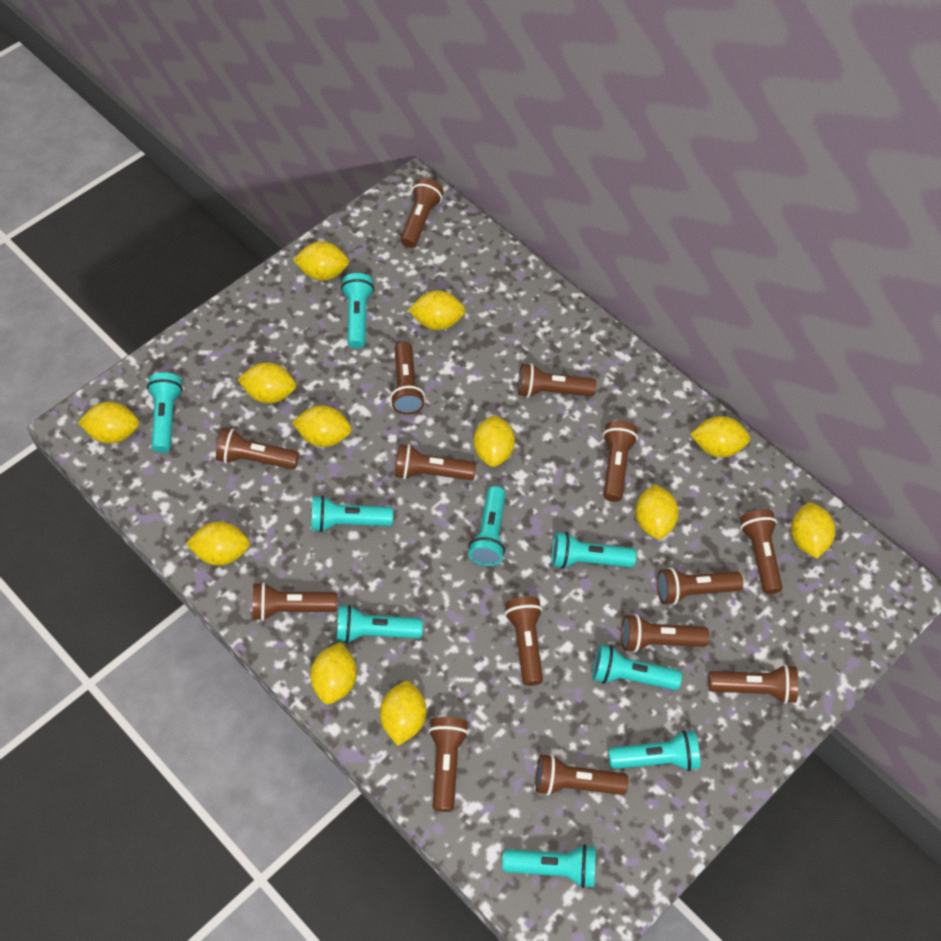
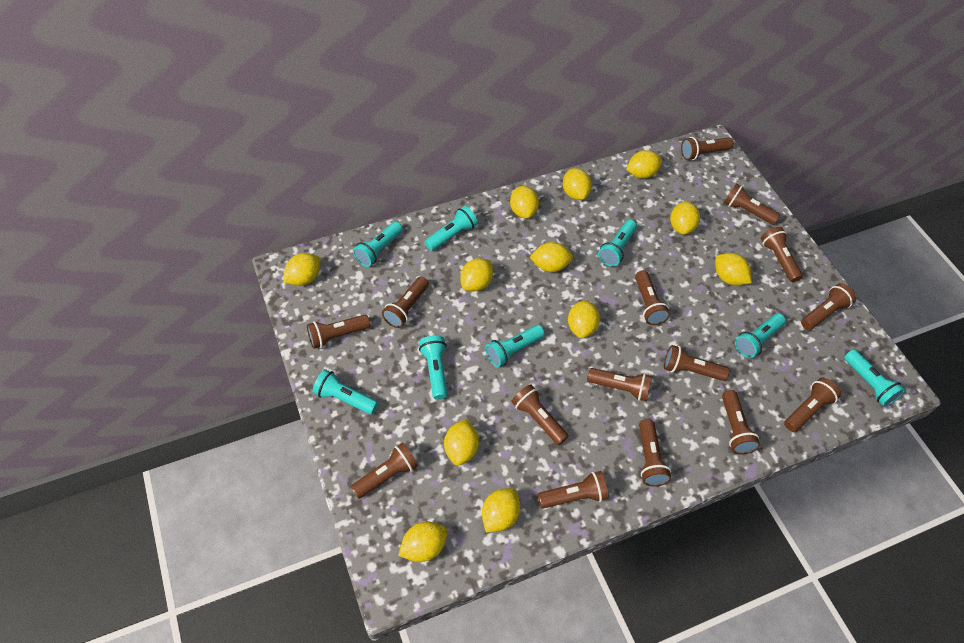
brown flashlight: 14 -> 15
turquoise flashlight: 9 -> 8

